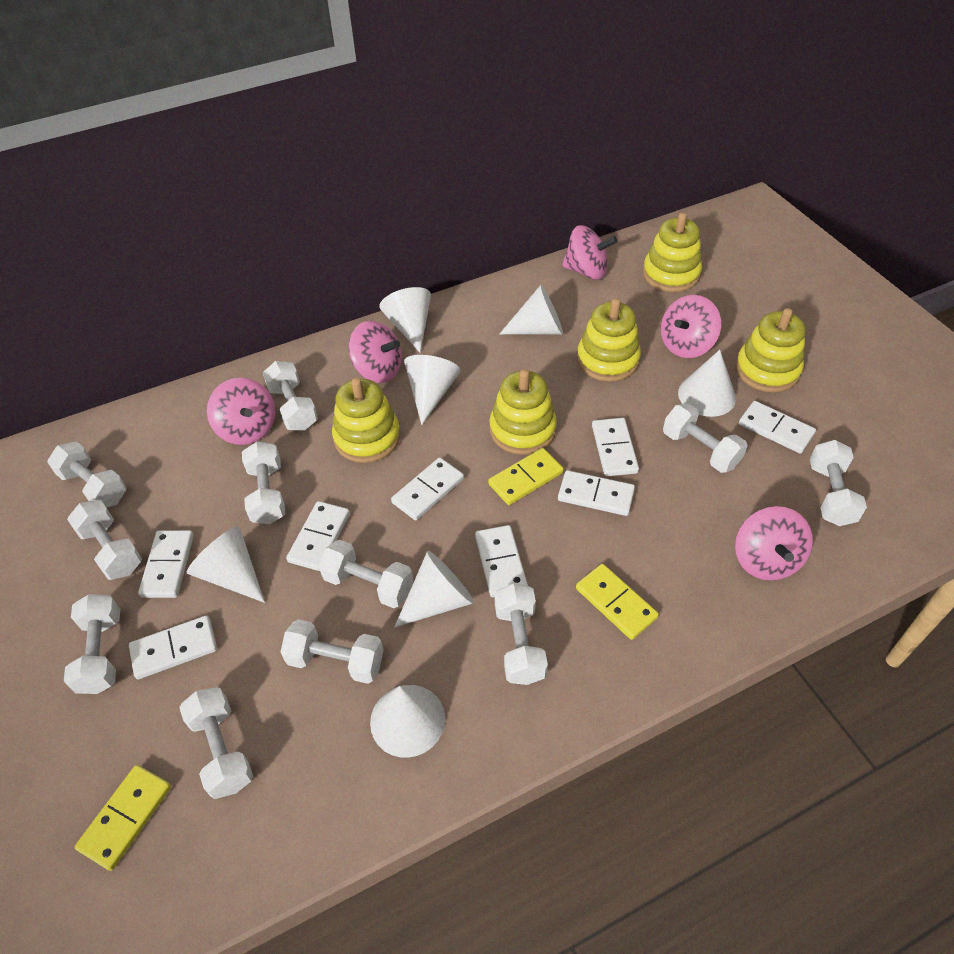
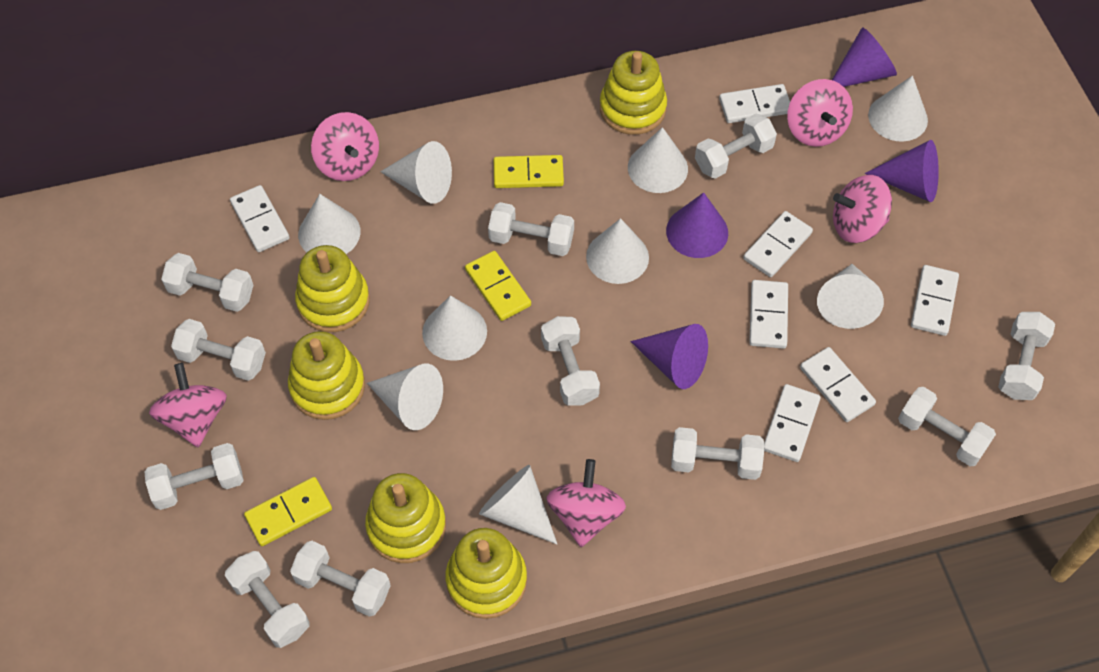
purple cone: 0 -> 4
white cone: 7 -> 9
white domino: 8 -> 7

